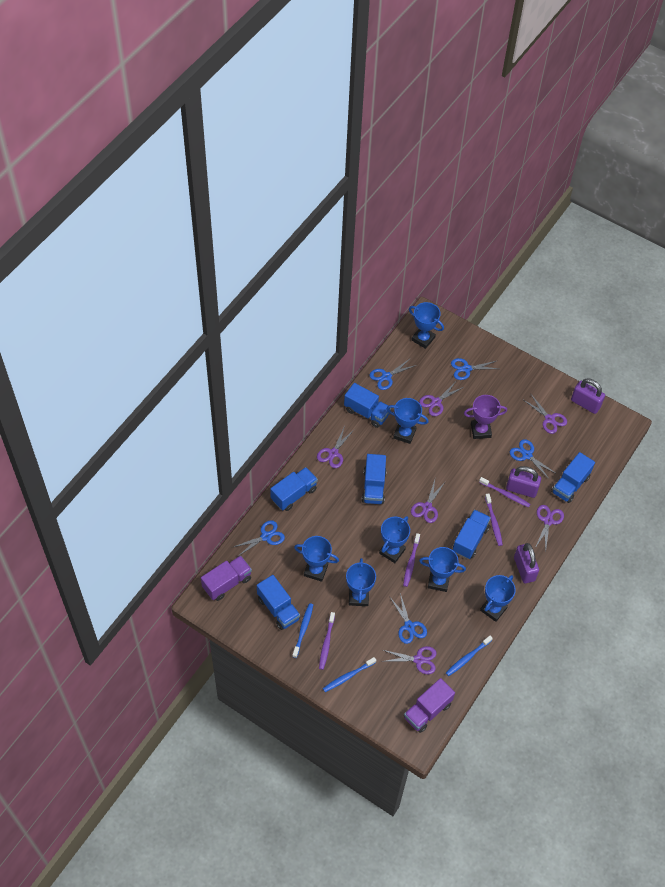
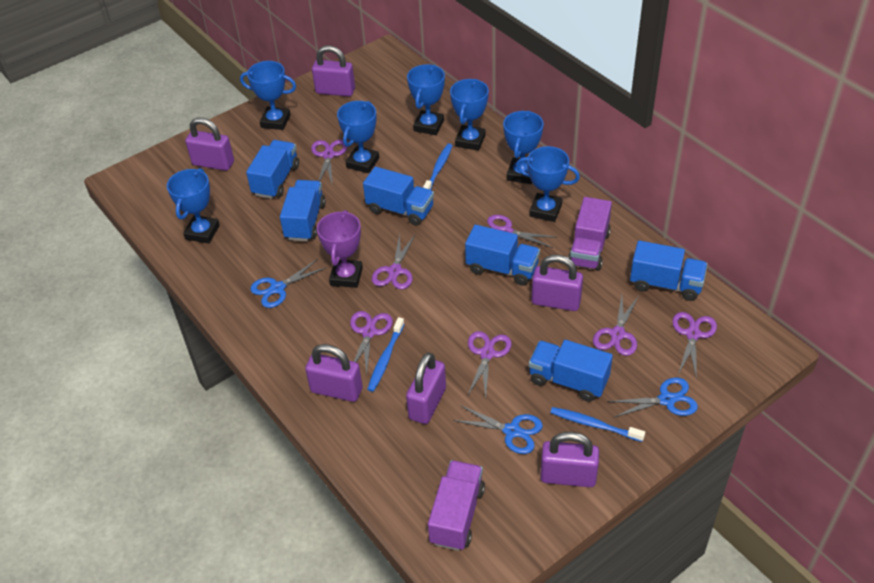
blue scissors: 5 -> 3
purple padlock: 3 -> 6
purple scissors: 6 -> 7
purple toothbrush: 4 -> 0

